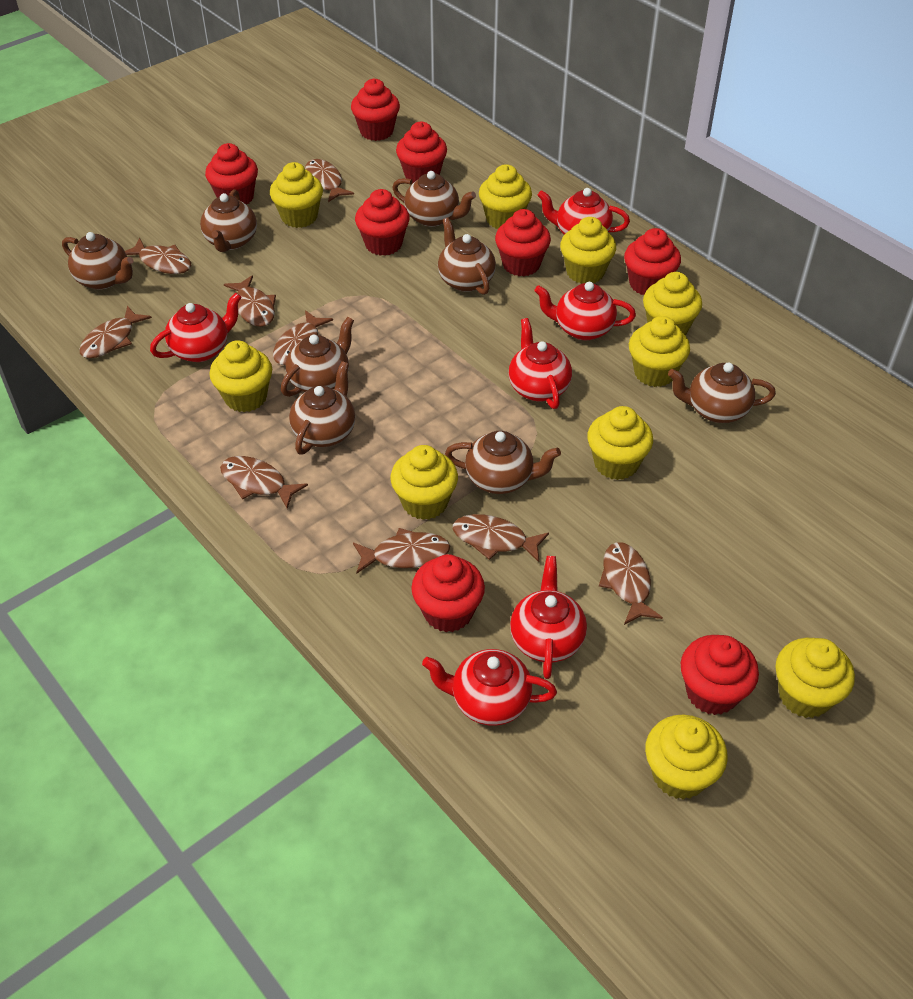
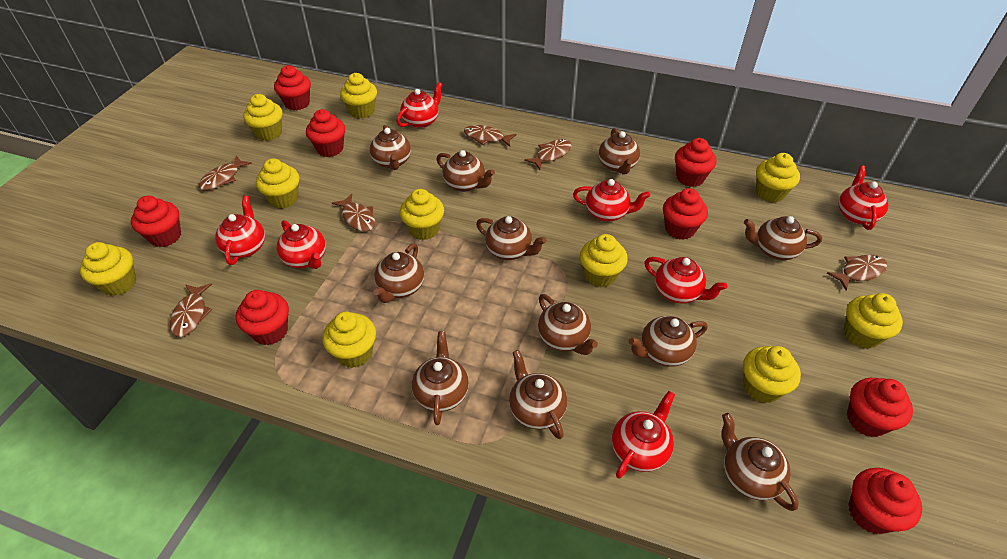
brown fish: 9 -> 6
brown teapot: 8 -> 11
red teapot: 6 -> 7

